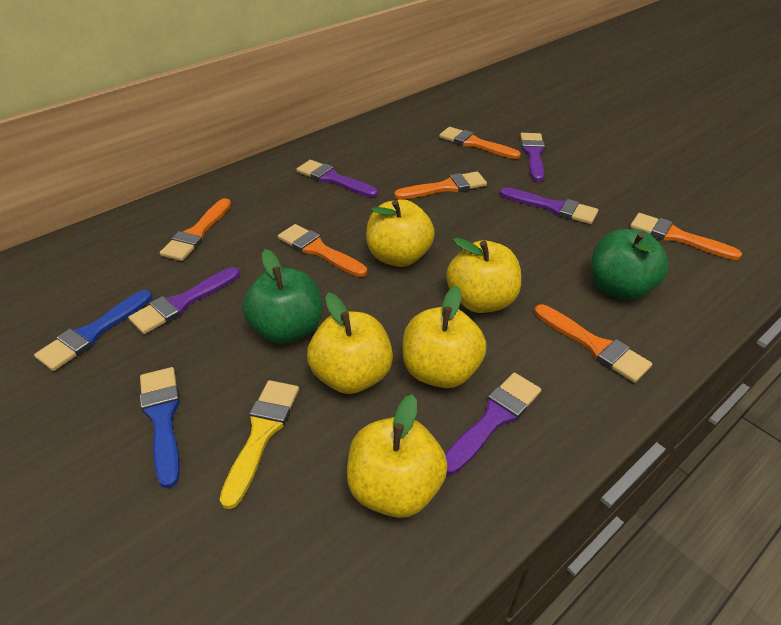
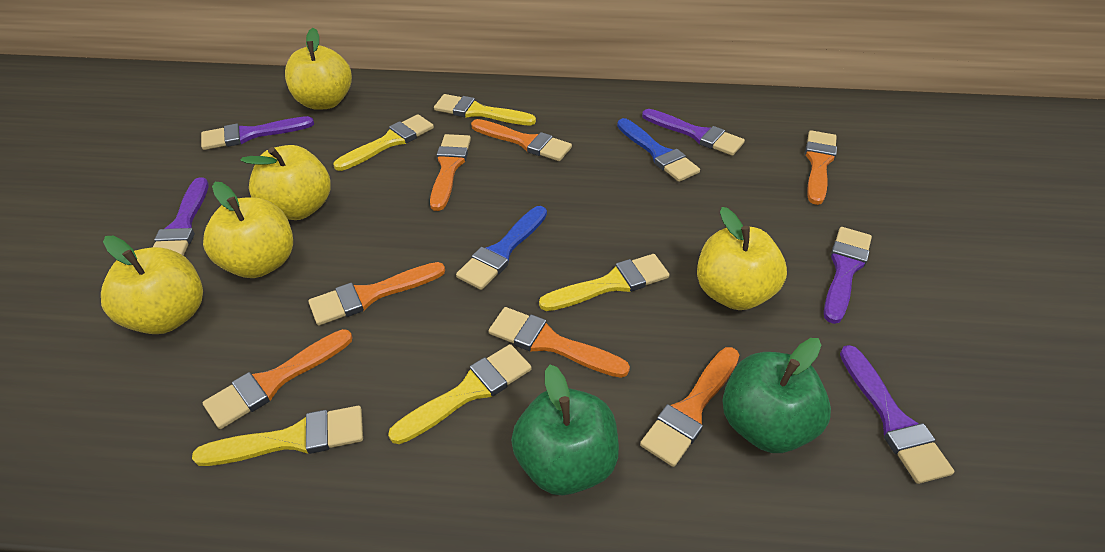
orange brush: 6 -> 7
yellow brush: 1 -> 5

